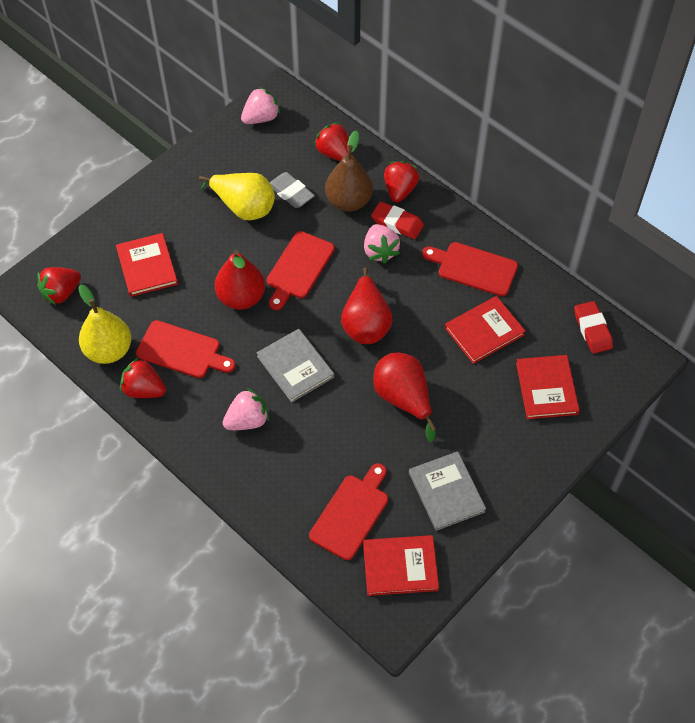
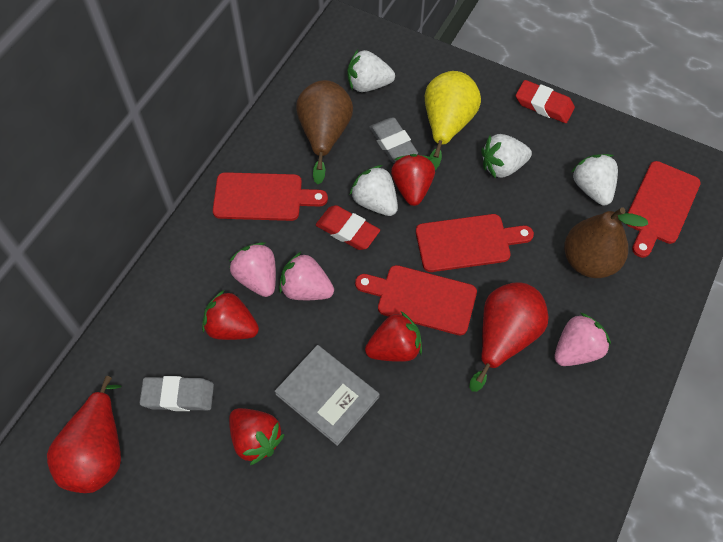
brown pear: 1 -> 2
grey book: 2 -> 1
grey eraser: 1 -> 2
red book: 4 -> 0
red pear: 3 -> 2
white strawberry: 0 -> 4
yellow pear: 2 -> 1

